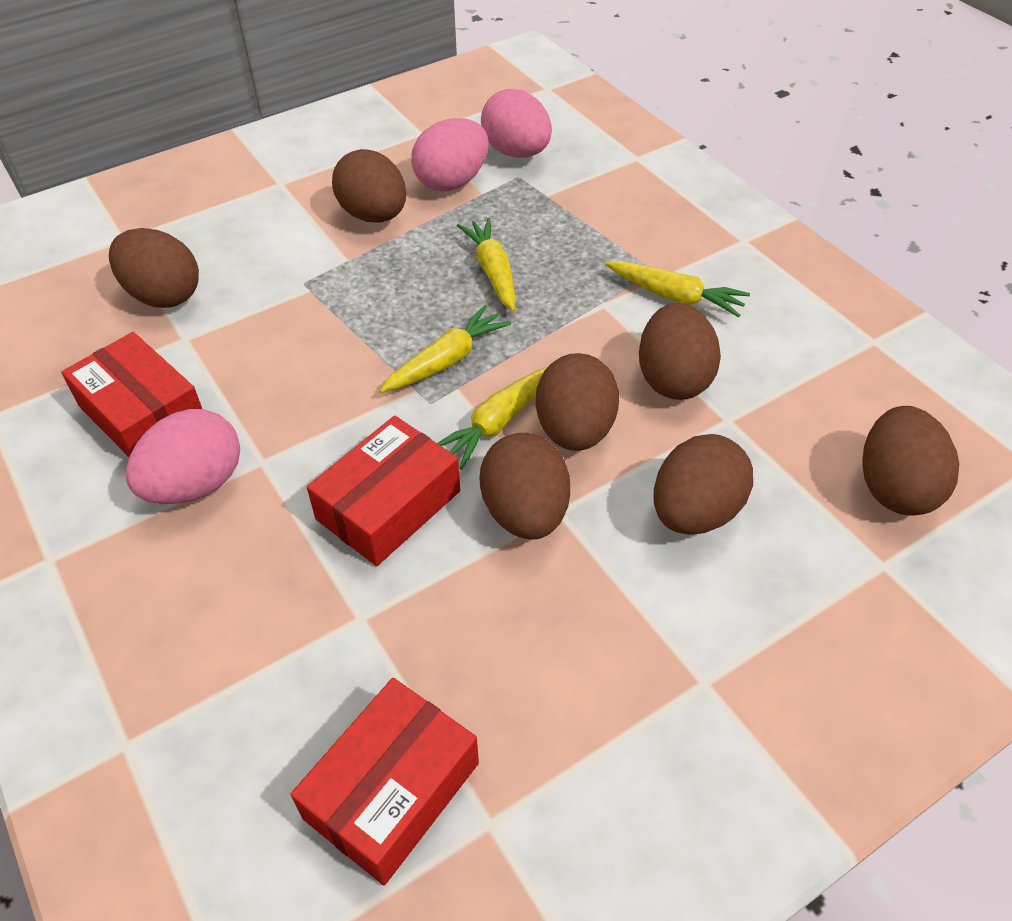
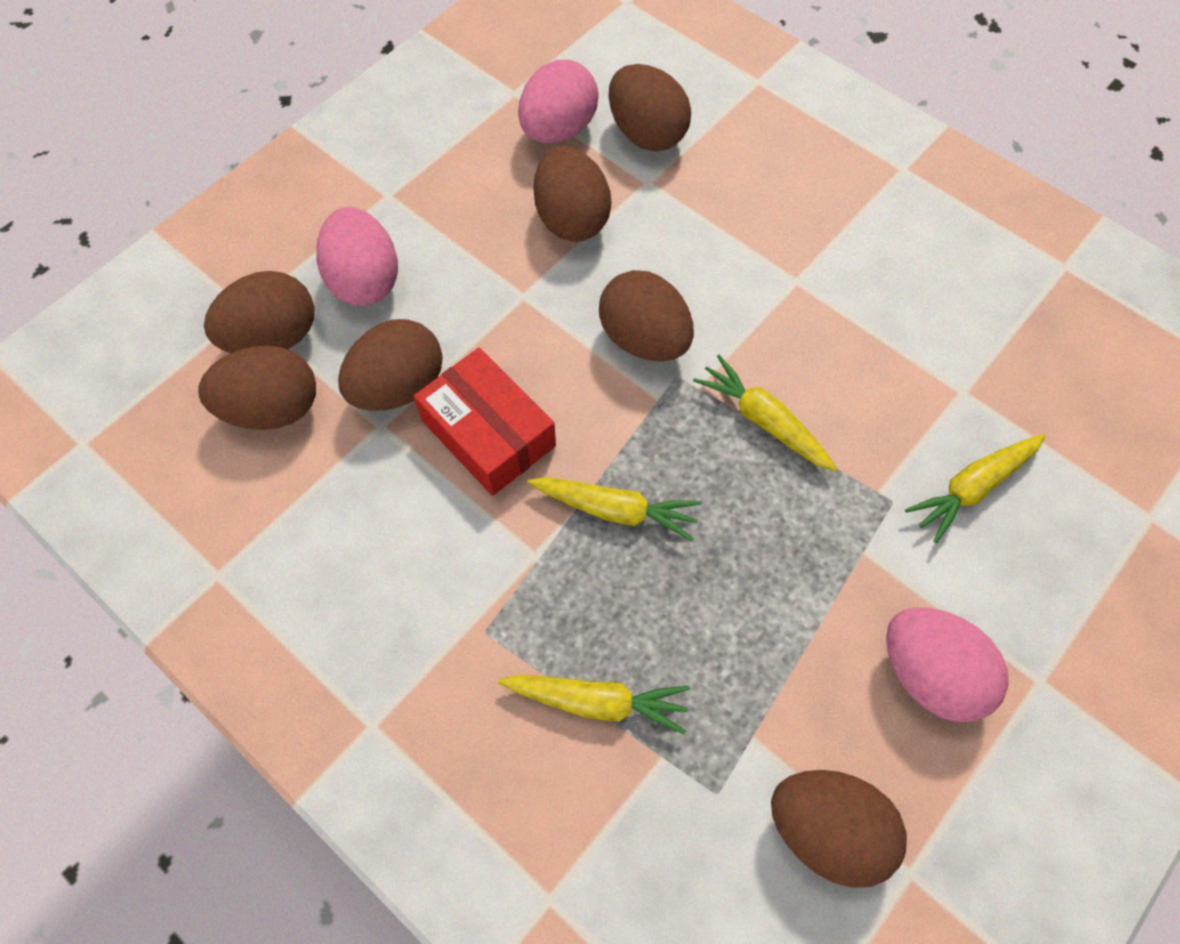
red box: 3 -> 1

